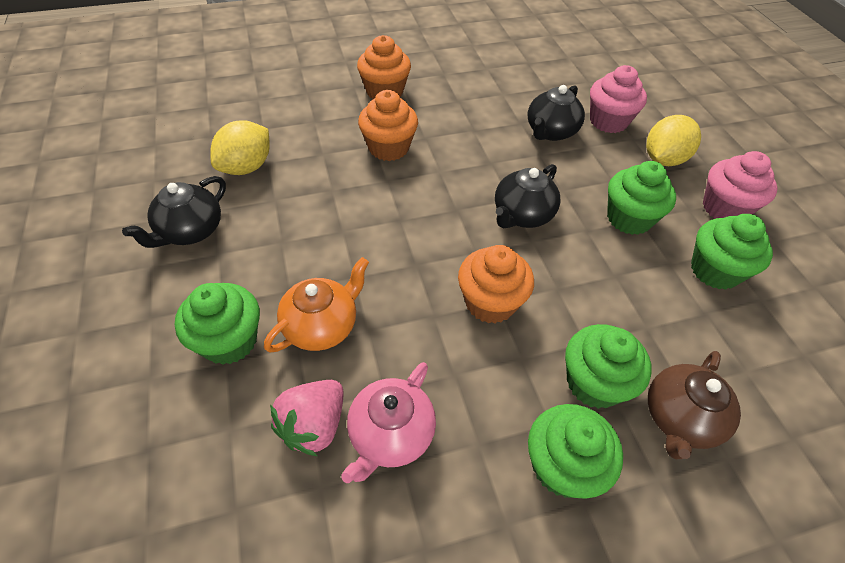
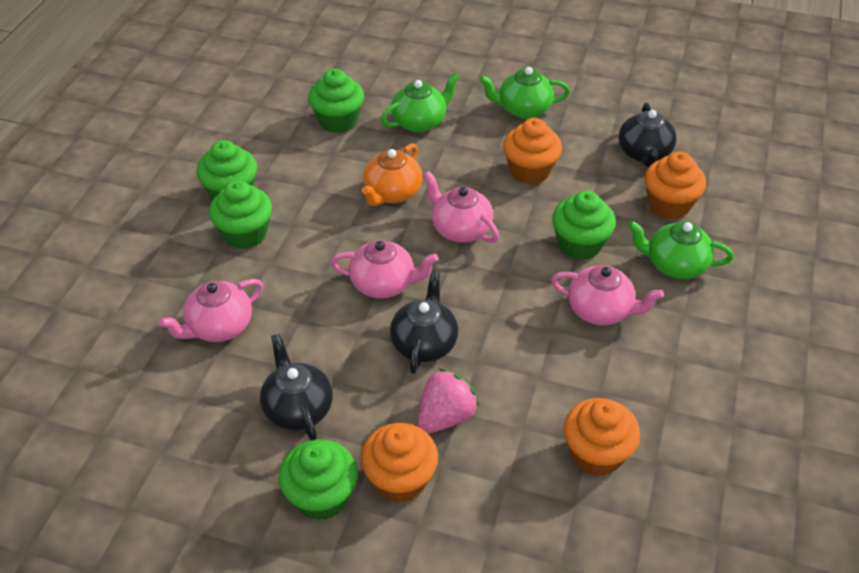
brown teapot: 1 -> 0
green teapot: 0 -> 3
orange cupcake: 3 -> 4
pink cupcake: 2 -> 0
pink teapot: 1 -> 4
yellow lemon: 2 -> 0

